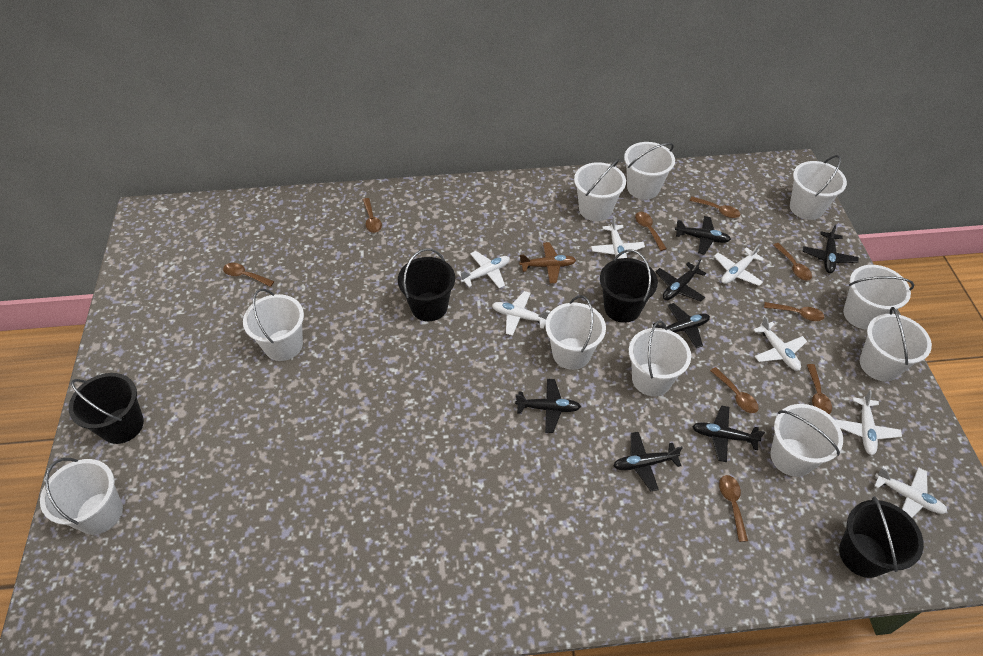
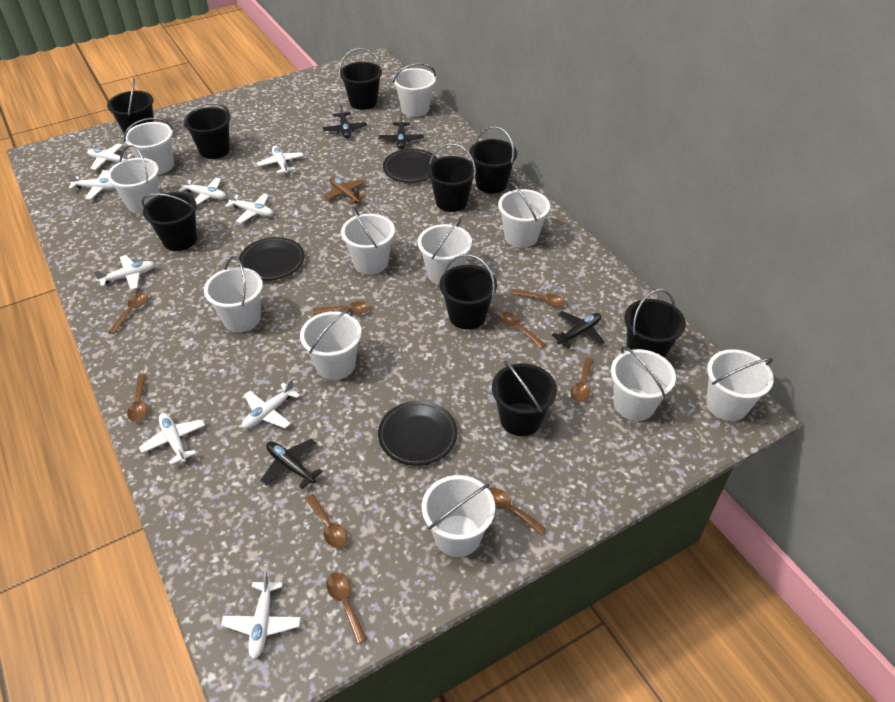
black bucket: 4 -> 9
black plane: 7 -> 4
black plate: 0 -> 3
white bucket: 10 -> 11
white plane: 7 -> 9

